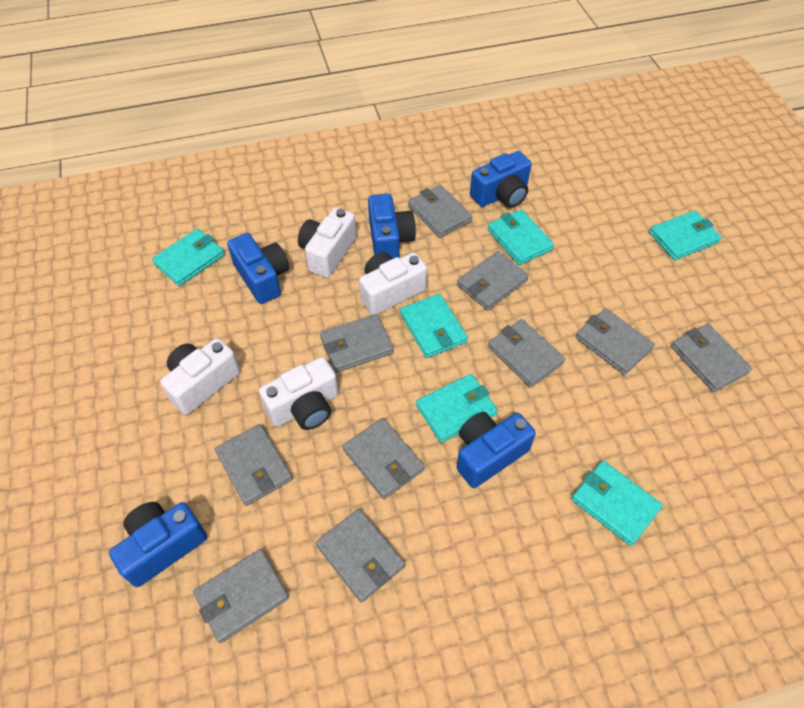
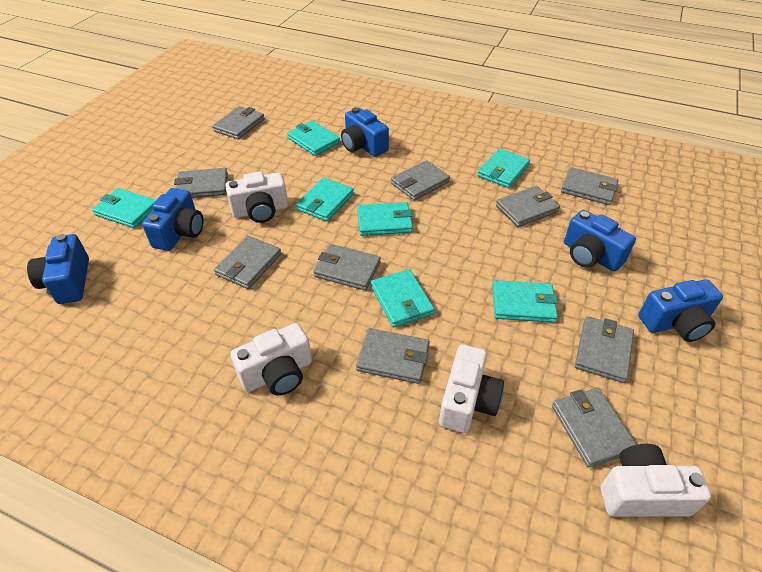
turquoise wallet: 6 -> 7

